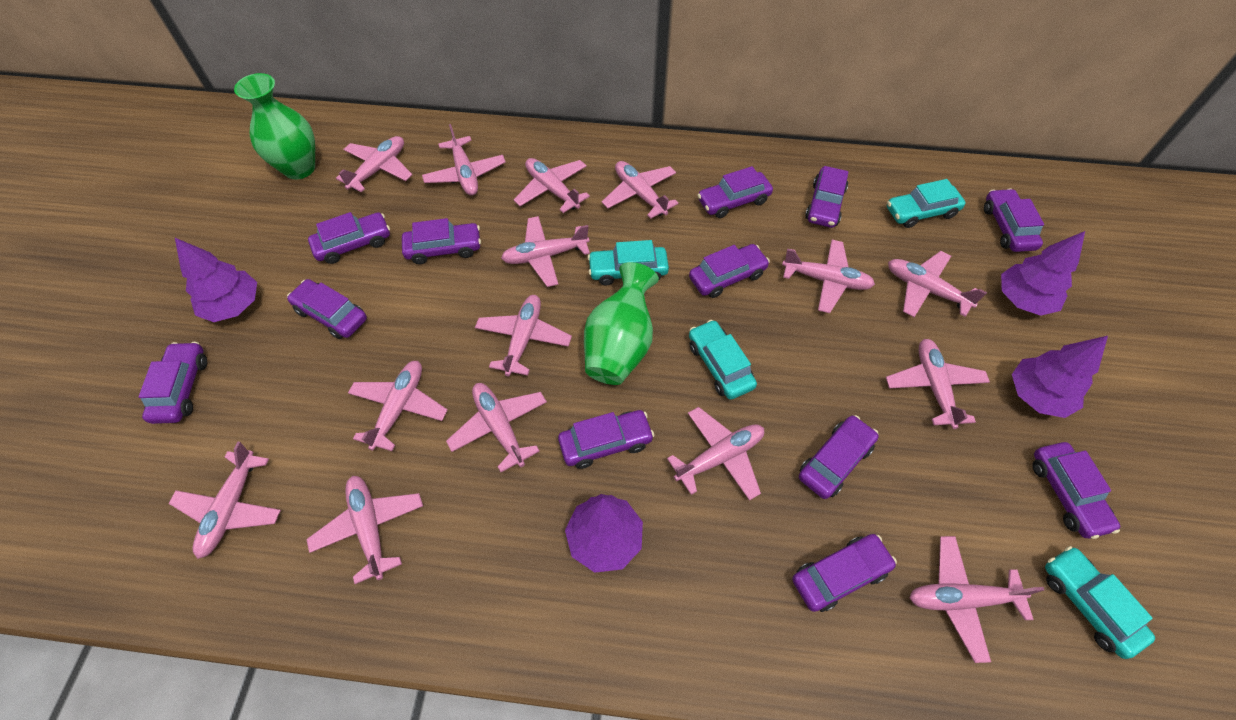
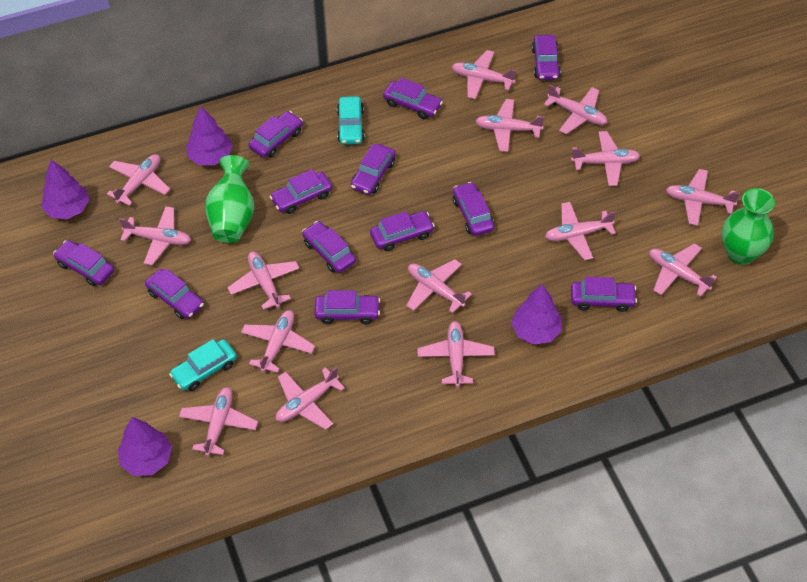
turquoise car: 4 -> 2

